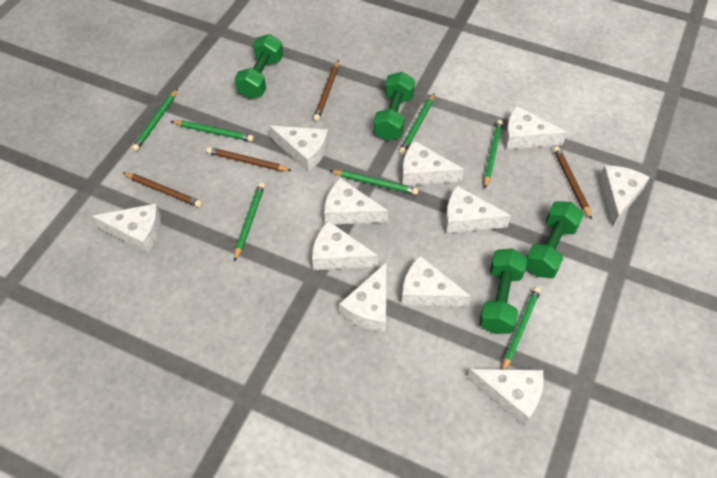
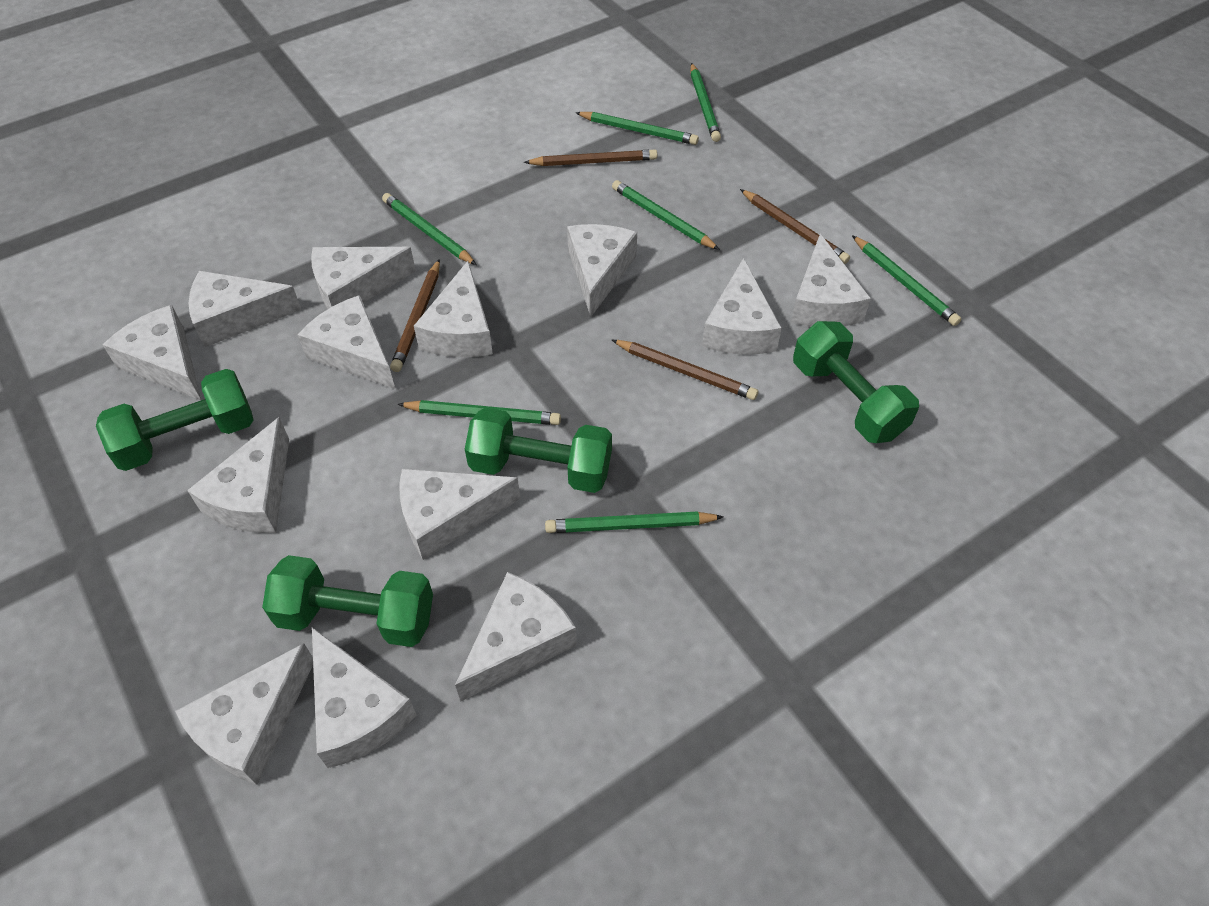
white cheese: 11 -> 13

